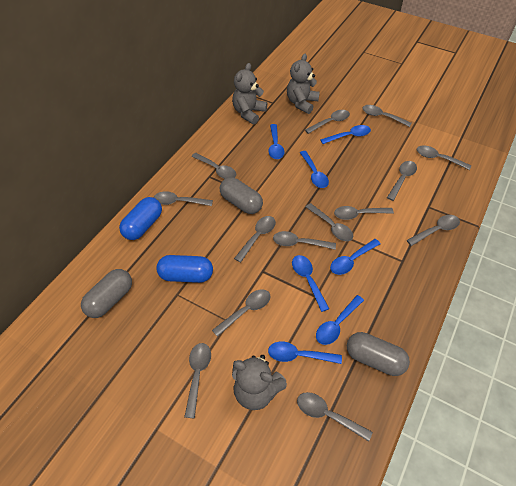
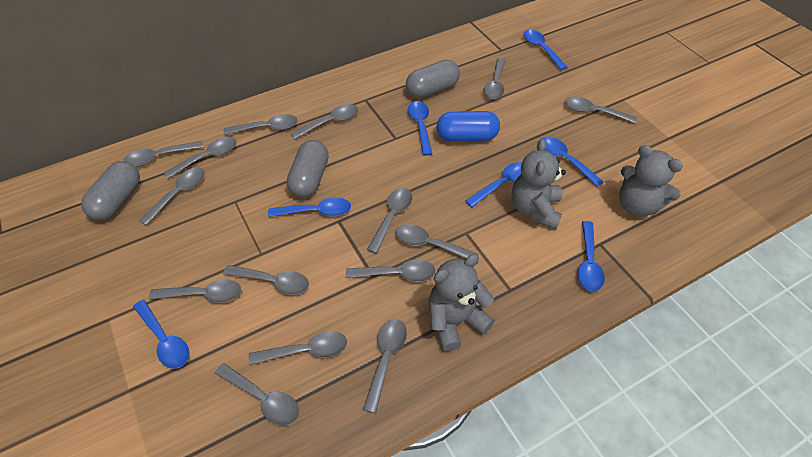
blue capsule: 2 -> 1
grey spoon: 14 -> 15

